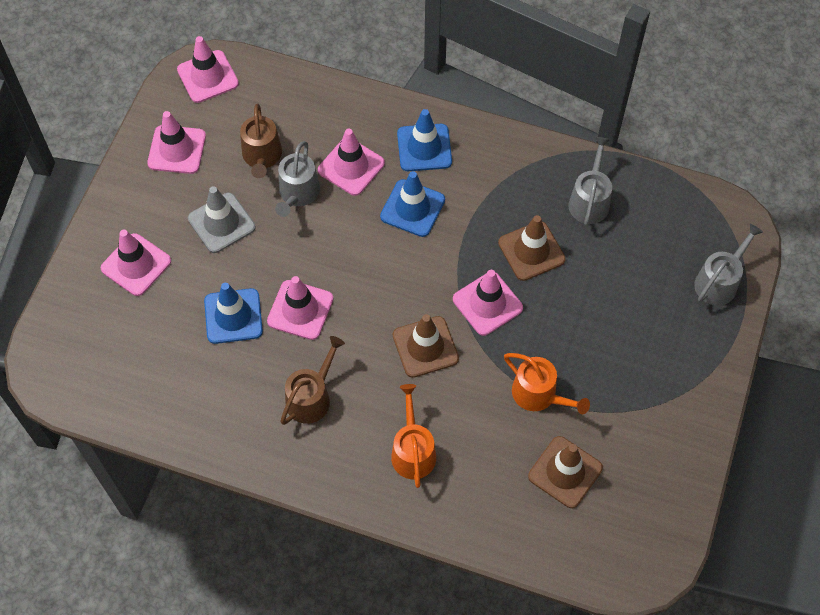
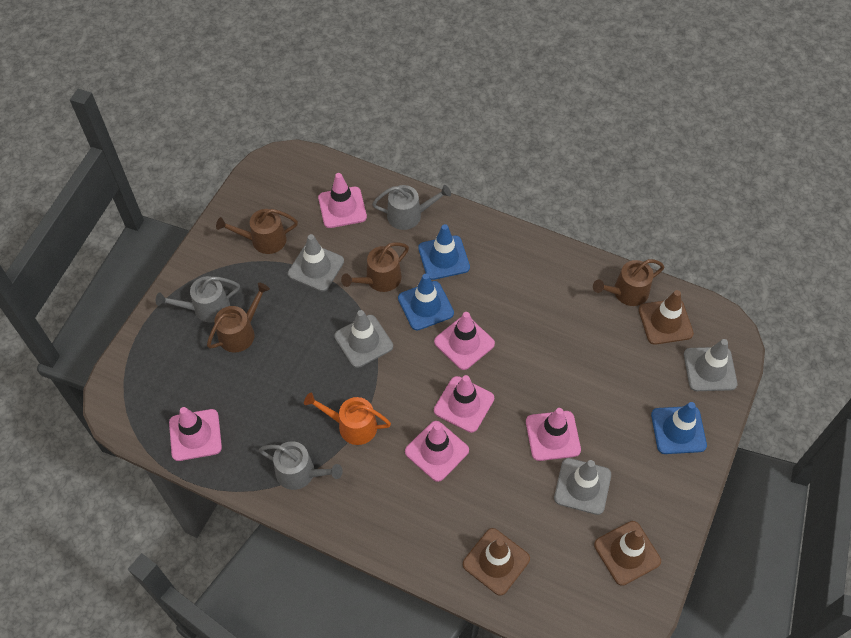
brown watering can: 2 -> 4
grey traffic cone: 1 -> 4
orange watering can: 2 -> 1

